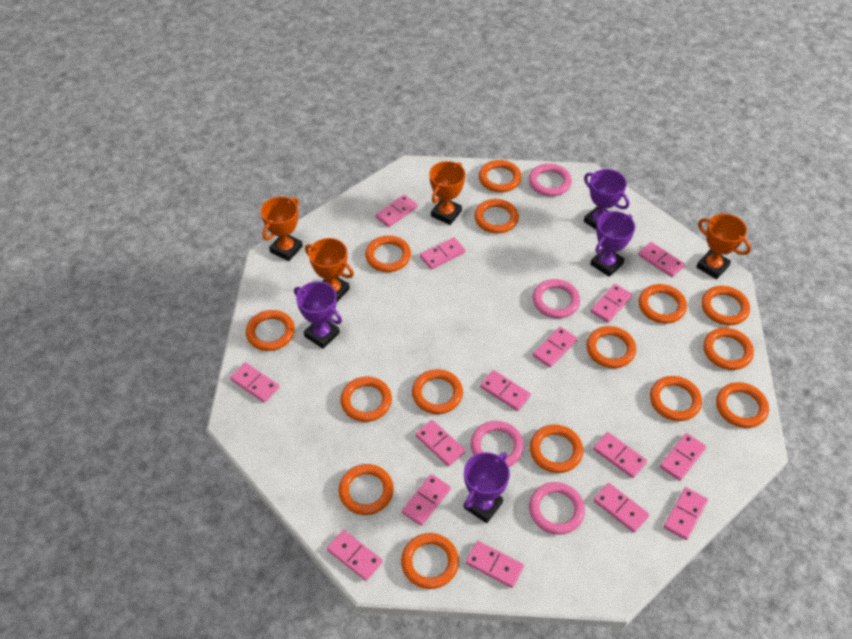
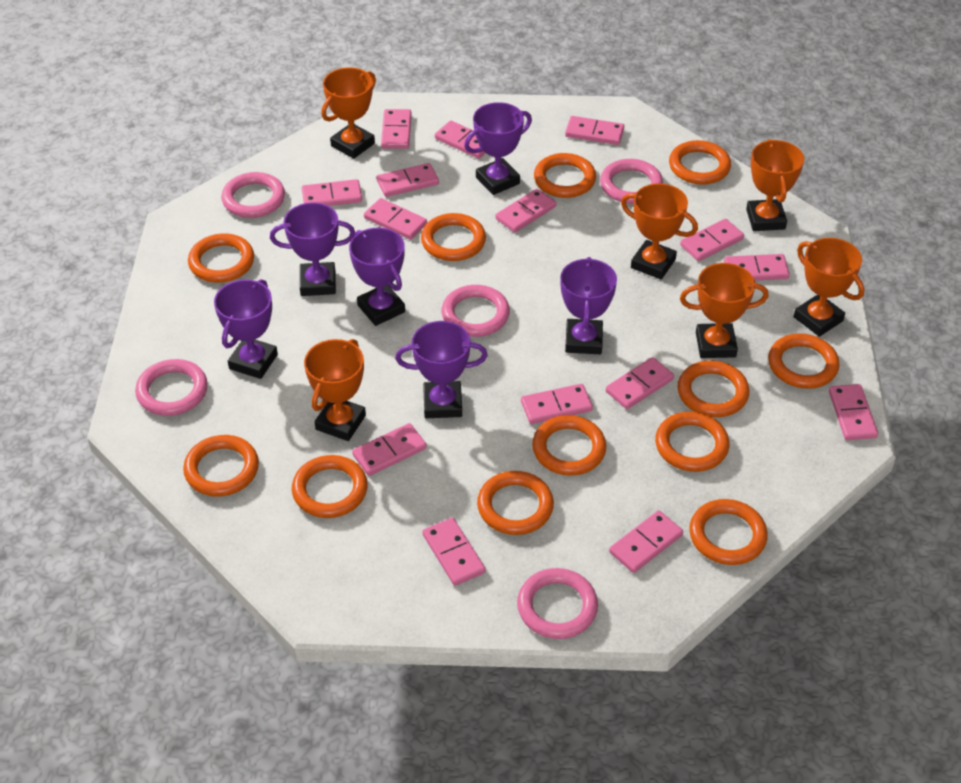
orange ring: 15 -> 12
orange trophy: 4 -> 6
pink ring: 4 -> 5
purple trophy: 4 -> 6

